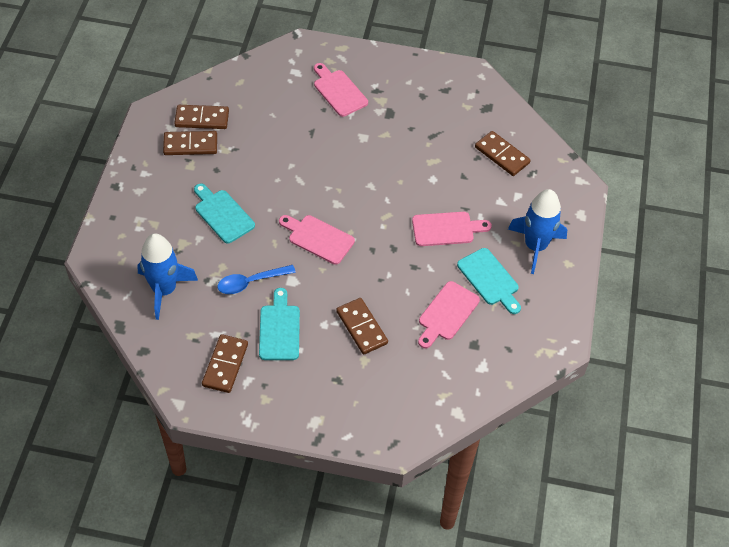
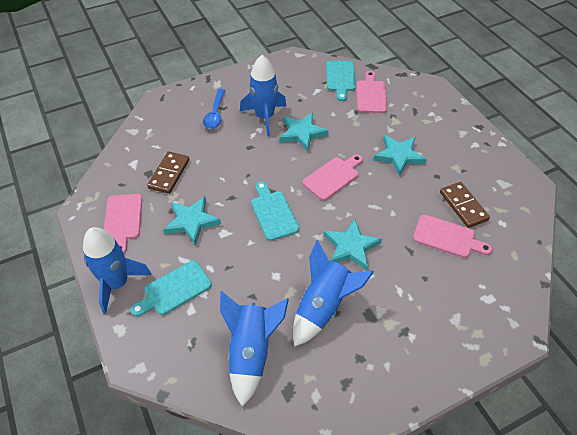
blue rocket: 2 -> 4
brown domino: 5 -> 2
turquoise star: 0 -> 4

